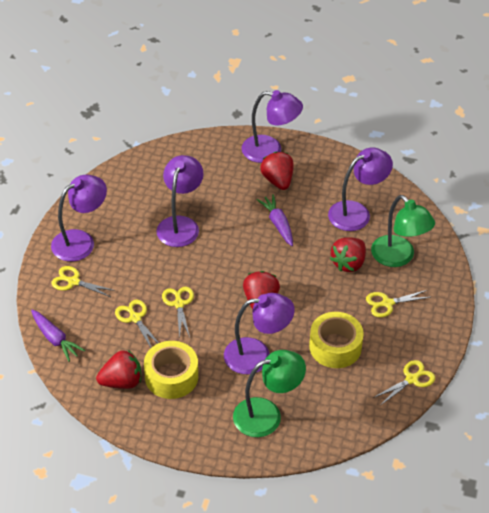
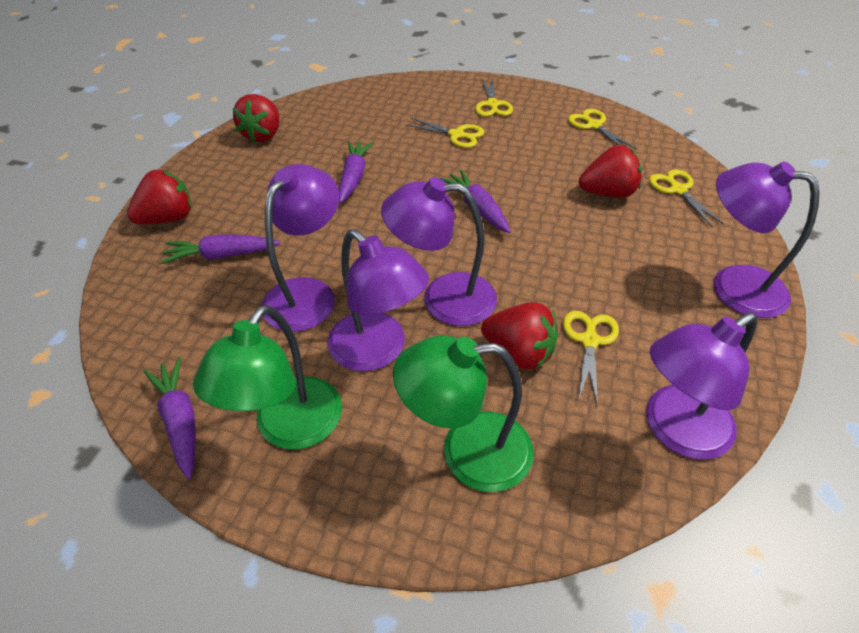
purple carrot: 2 -> 4
yellow tape: 2 -> 0

